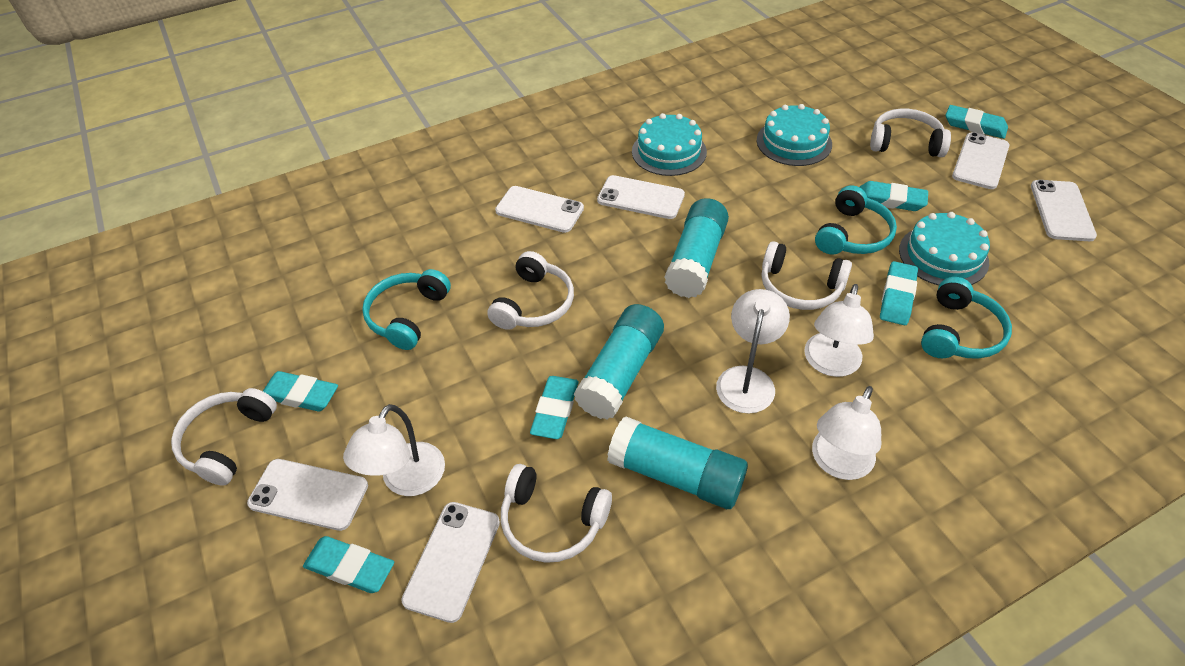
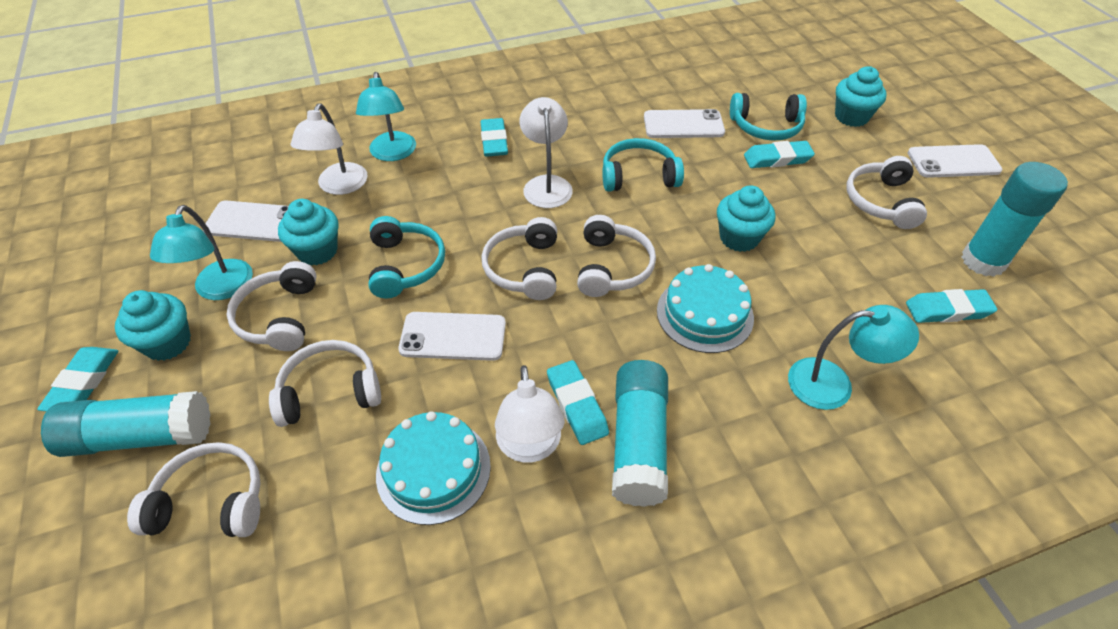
turquoise cake: 3 -> 2
turquoise cupcake: 0 -> 4
turquoise eraser: 6 -> 5
turquoise lamp: 0 -> 3
white headphones: 5 -> 6
white lamp: 4 -> 3
white phone: 6 -> 4

